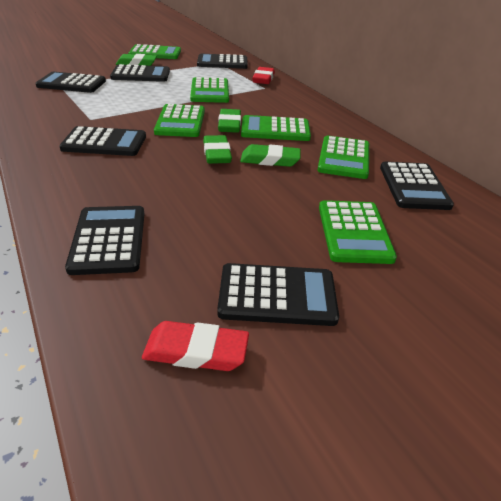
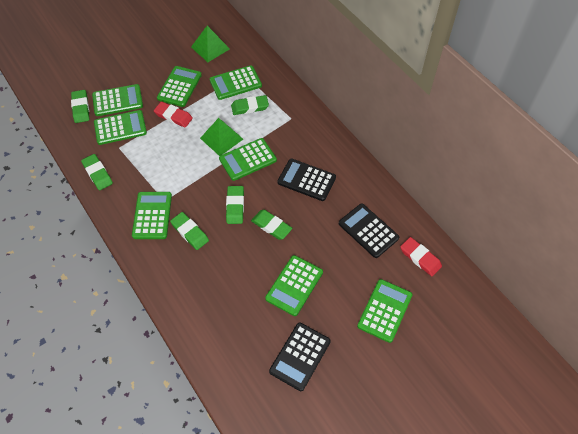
black calculator: 7 -> 3
green calculator: 6 -> 8
green eraser: 4 -> 6
green pyramid: 0 -> 2

